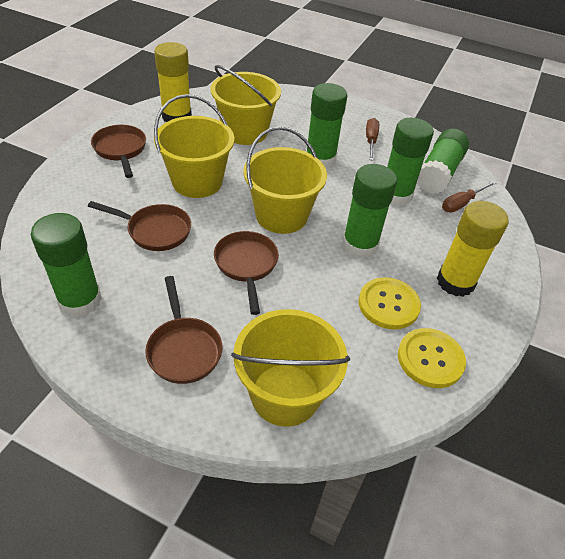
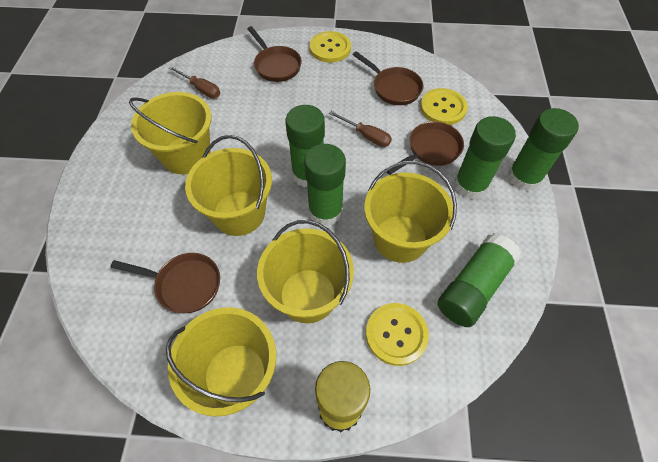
yellow bucket: 4 -> 5
yellow button: 2 -> 3
yellow glue stick: 2 -> 1

